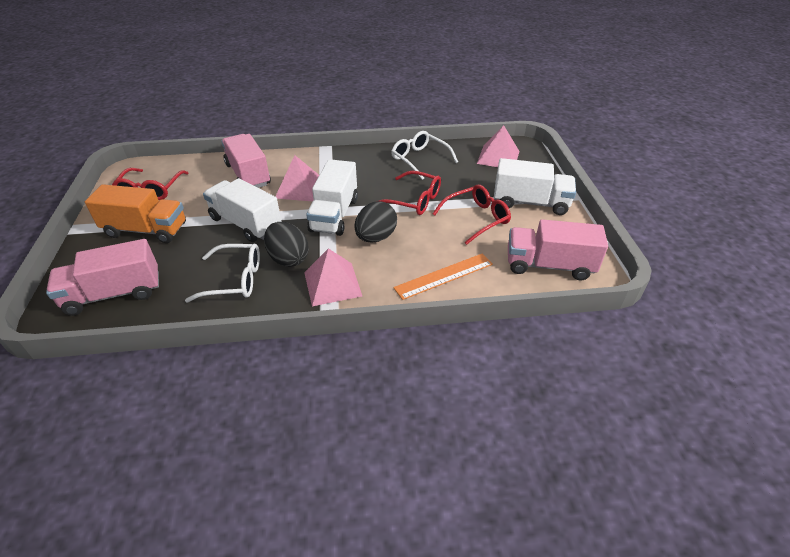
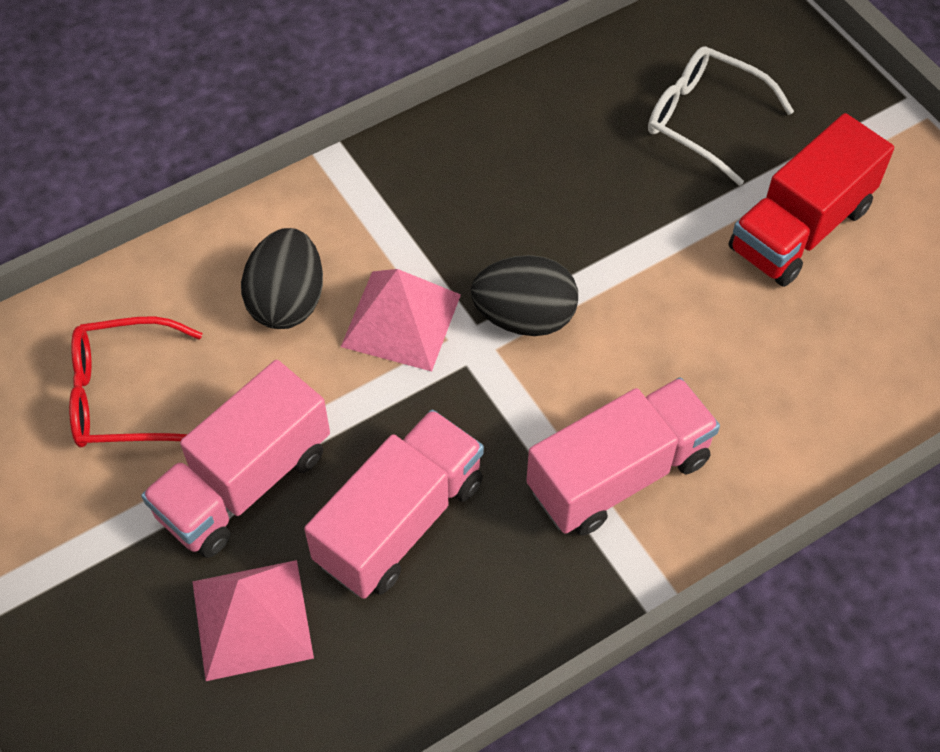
orange ruler: 1 -> 0
orange truck: 1 -> 0
pink pyramid: 3 -> 2
red glasses: 3 -> 1
red truck: 0 -> 1
white glasses: 2 -> 1
white truck: 3 -> 0

